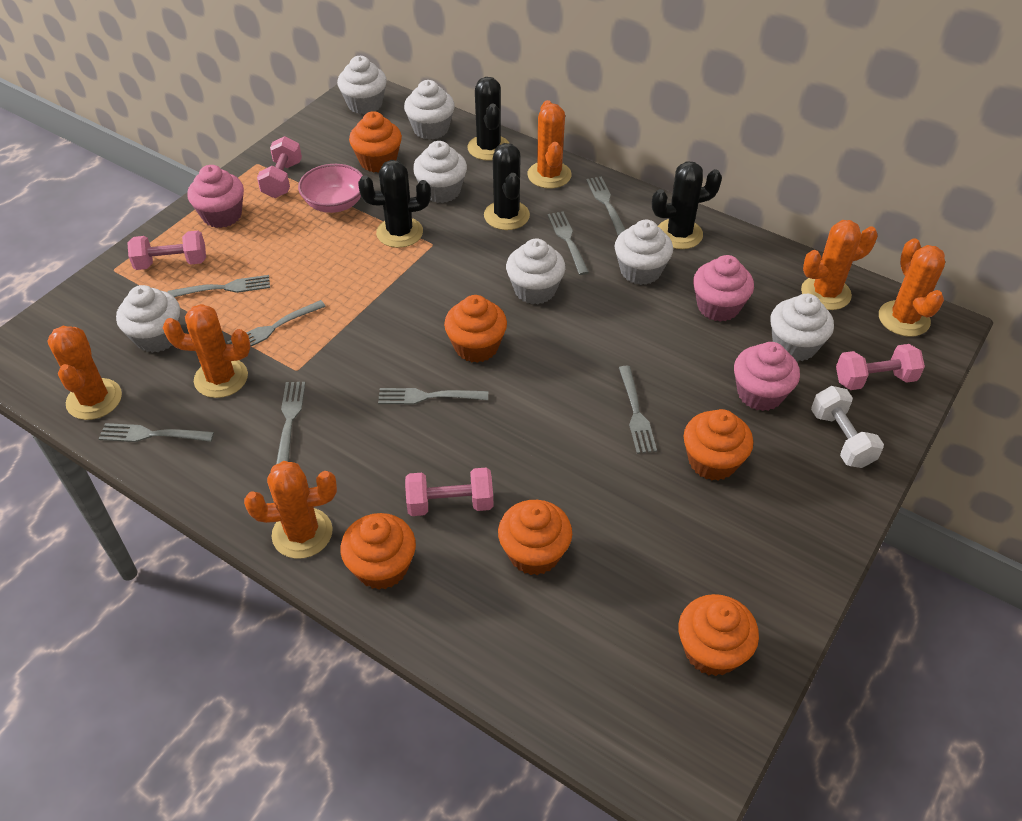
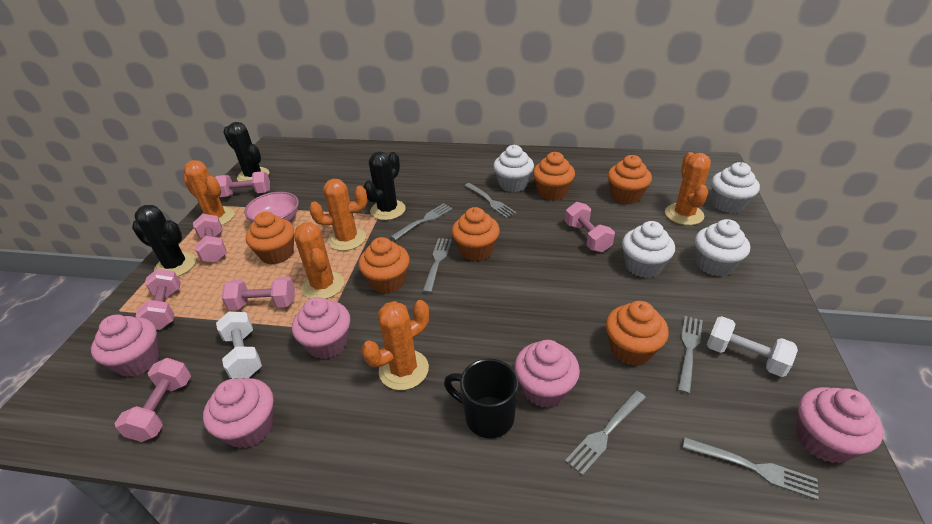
black cactus: 4 -> 3
black mug: 0 -> 1
grey fork: 8 -> 6
orange cactus: 6 -> 5
pink cupcake: 3 -> 5
pink dumbbell: 4 -> 6
white cupcake: 7 -> 4
white dumbbell: 1 -> 2

